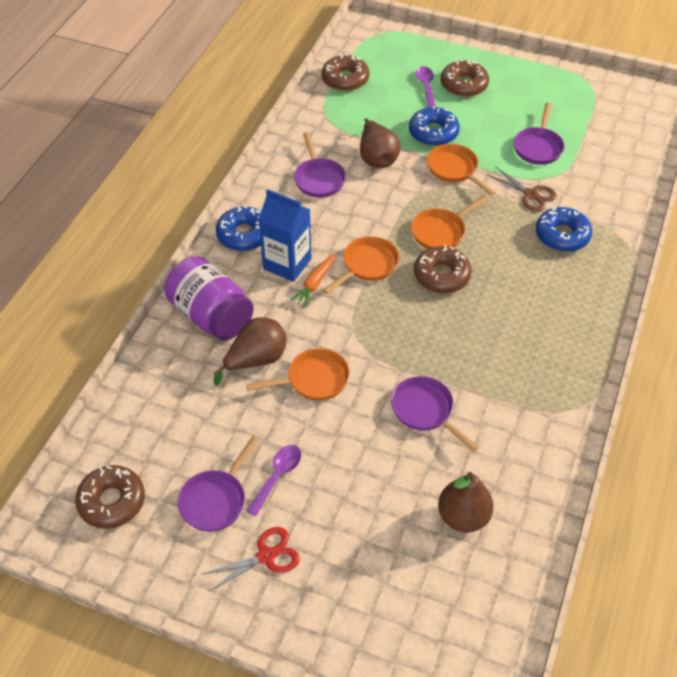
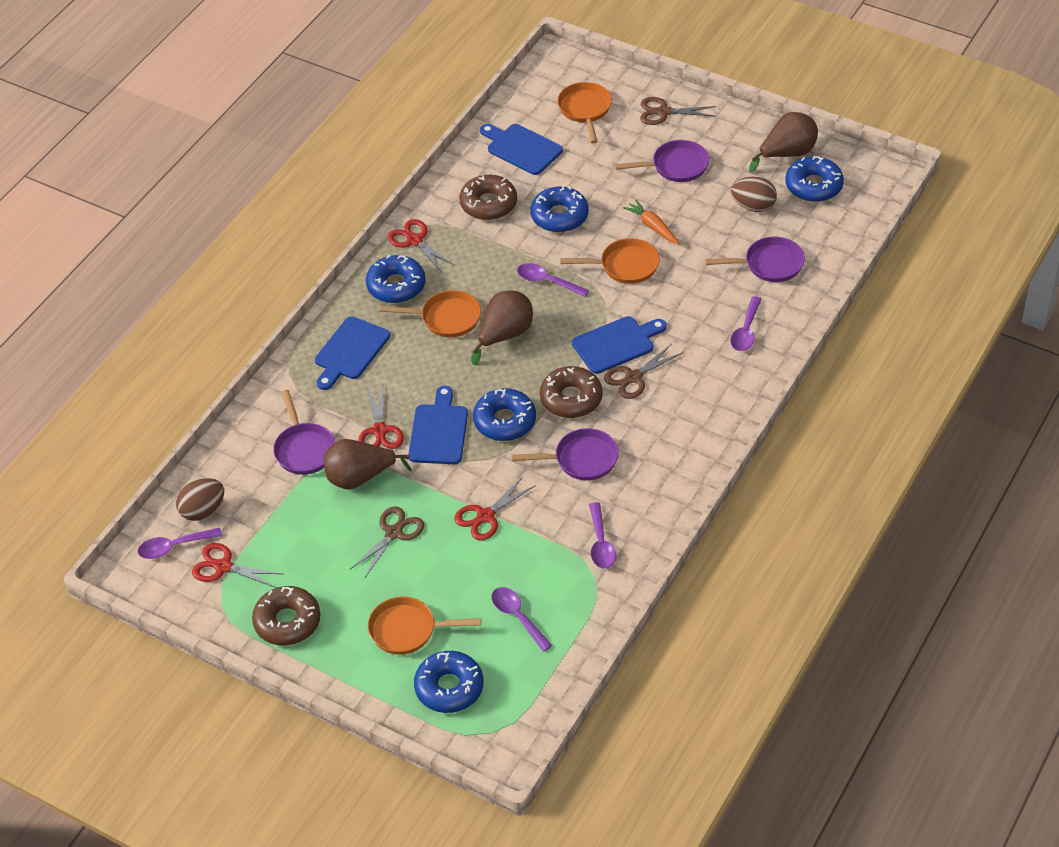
blue carton: 1 -> 0
blue cutting board: 0 -> 4
blue donut: 3 -> 5
brown donut: 4 -> 3
brown egg: 0 -> 2
brown scissors: 1 -> 3
purple jar: 1 -> 0
purple spoon: 2 -> 5
red scissors: 1 -> 4

